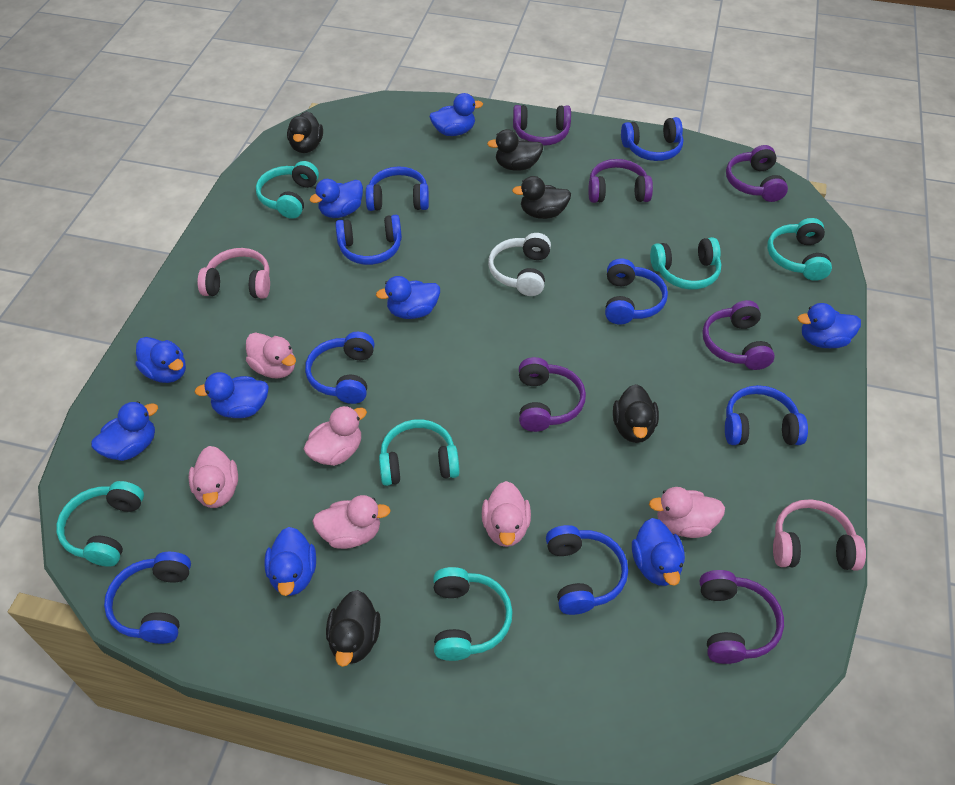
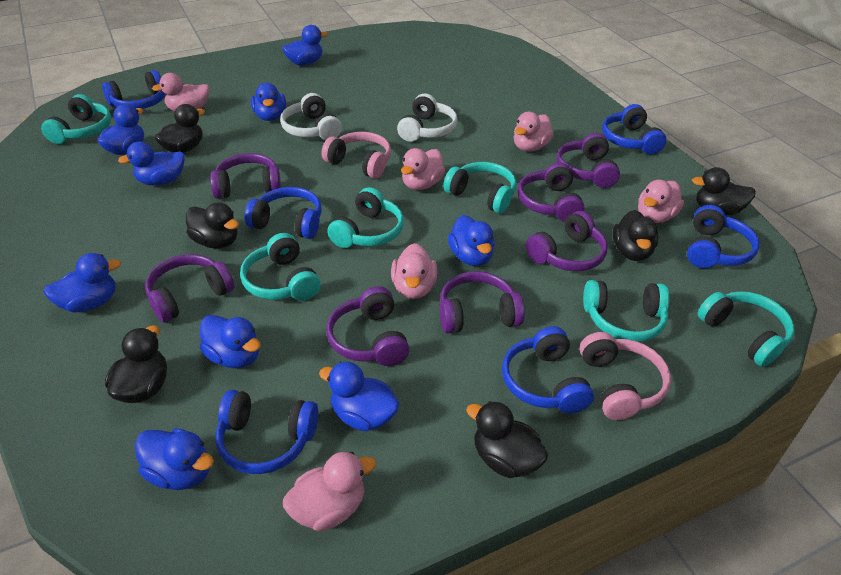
black duck: 5 -> 6
blue headphones: 8 -> 6
purple headphones: 6 -> 7
white headphones: 1 -> 2

